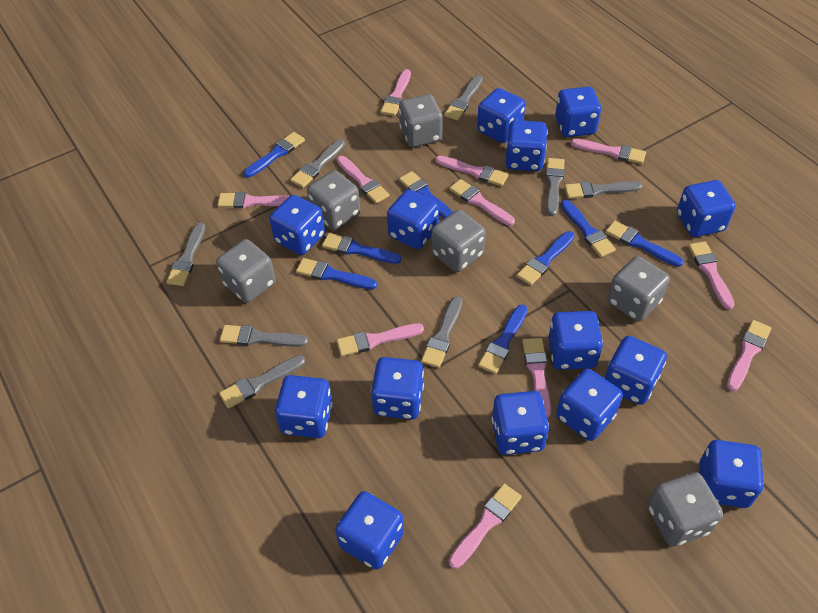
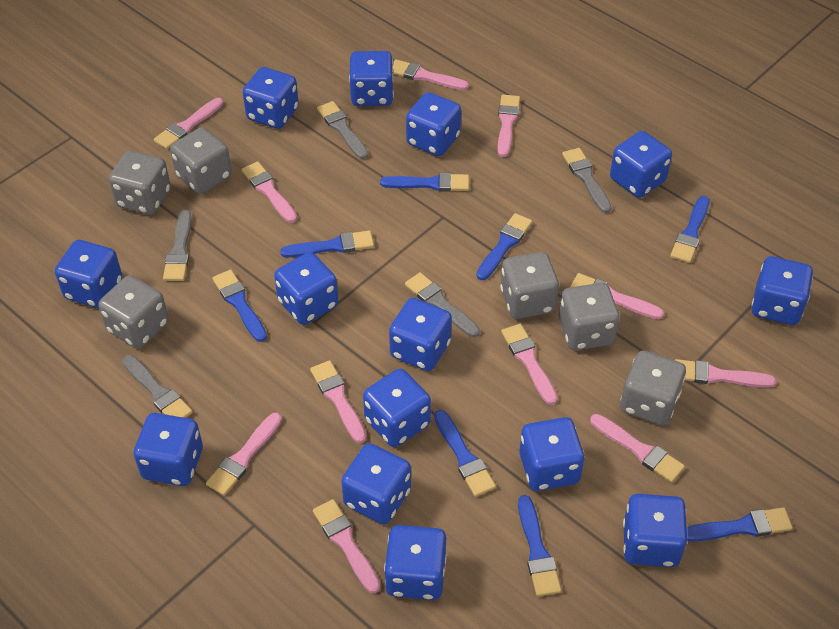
grey brush: 8 -> 5

